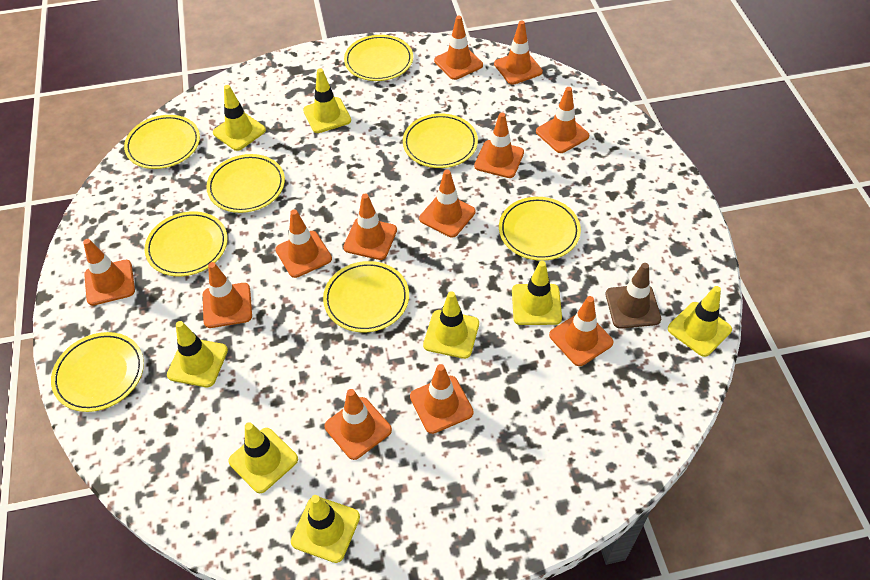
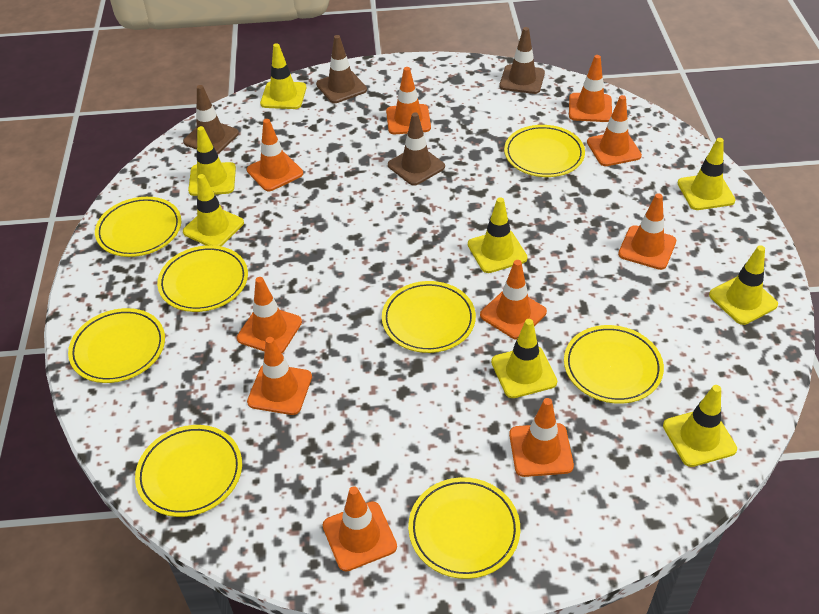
brown traffic cone: 1 -> 4
orange traffic cone: 12 -> 10

